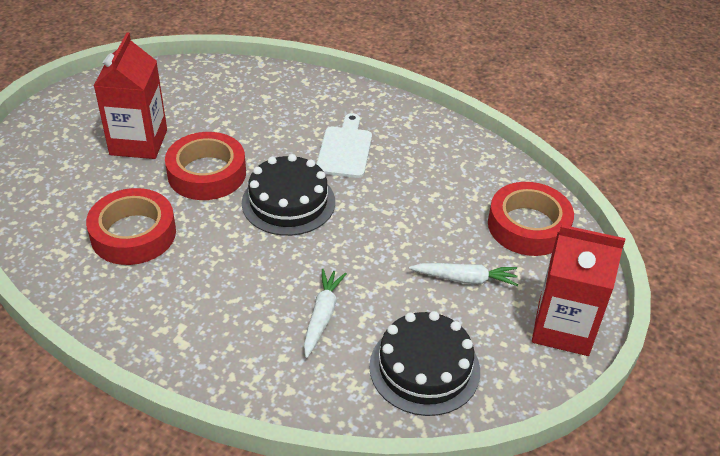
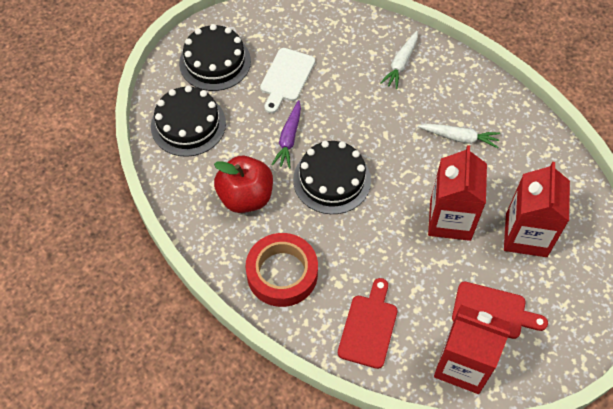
black cake: 2 -> 3
purple carrot: 0 -> 1
red apple: 0 -> 1
red carton: 2 -> 3
red cutting board: 0 -> 2
red tape: 3 -> 1

